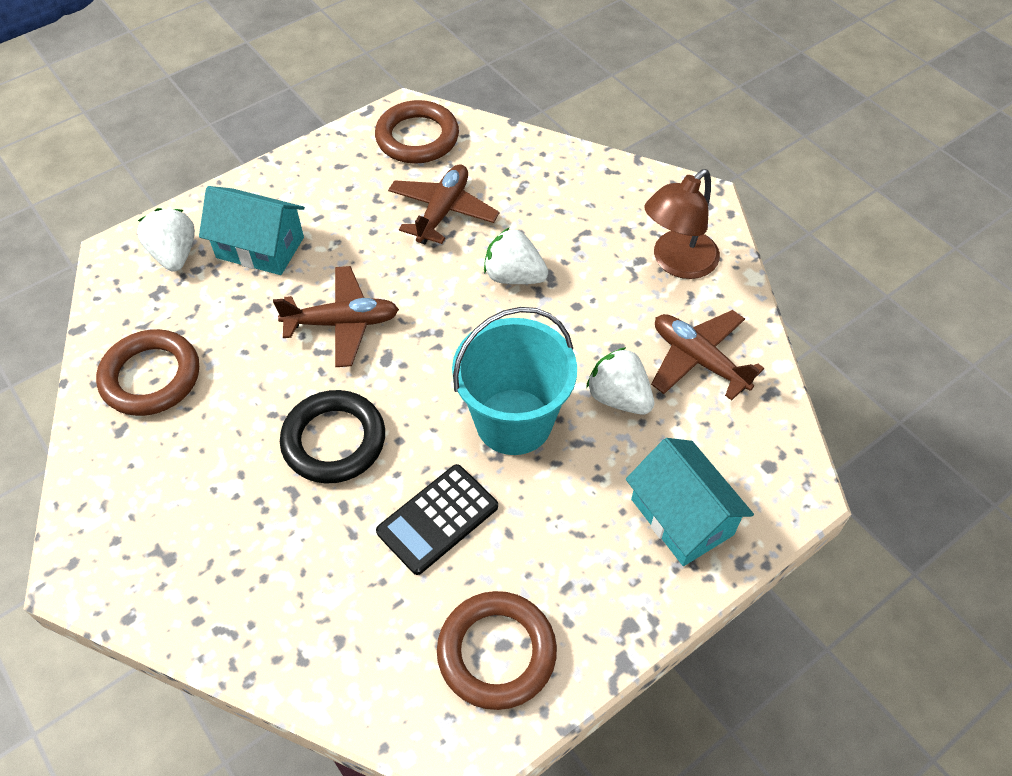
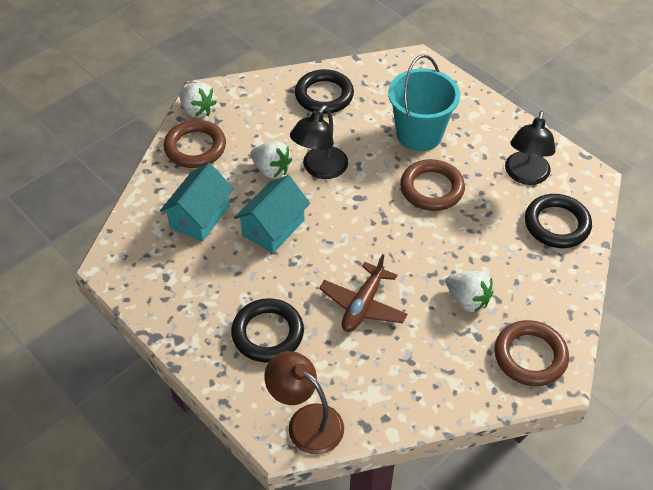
black calculator: 1 -> 0
black lamp: 0 -> 2
black ring: 1 -> 3
brown plane: 3 -> 1

